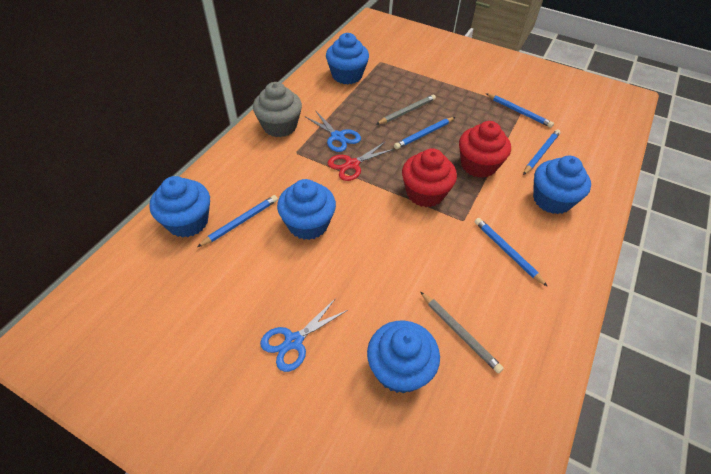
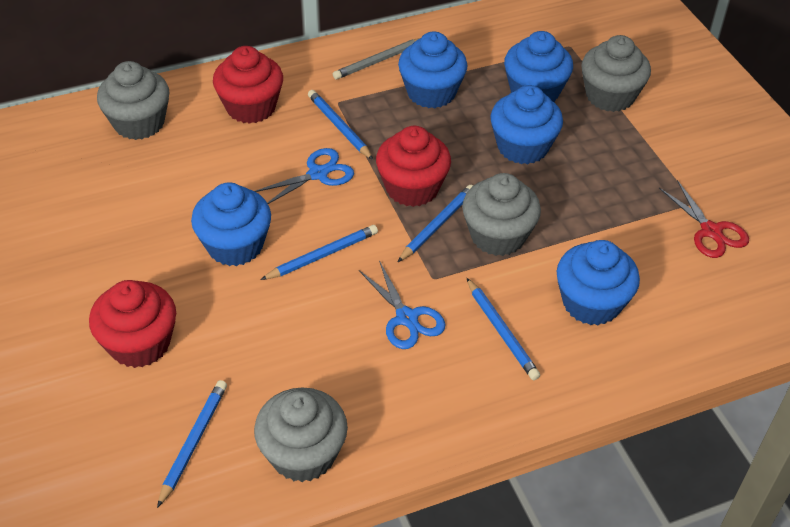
grey cupcake: 1 -> 4
grey pencil: 2 -> 1
red cupcake: 2 -> 3

